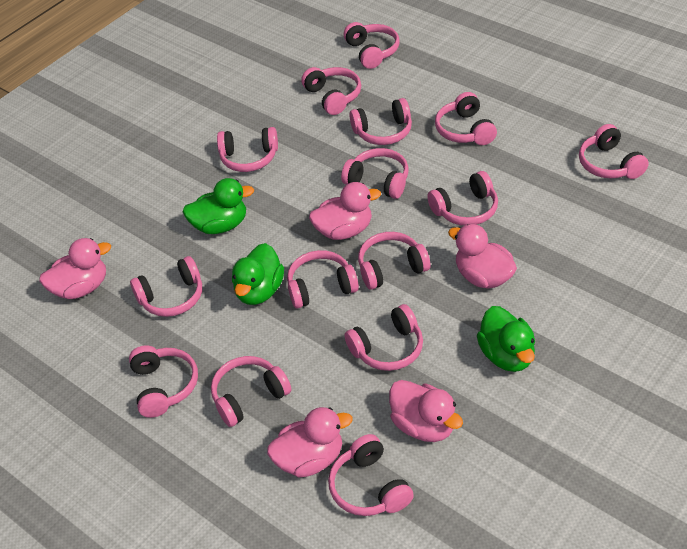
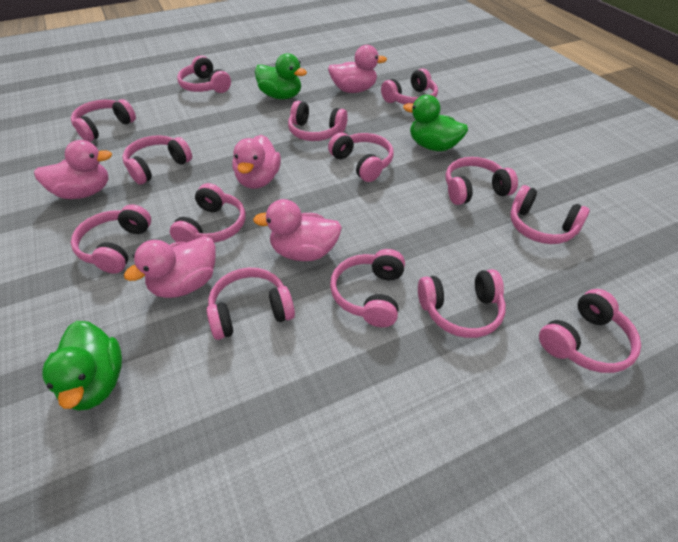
pink headphones: 15 -> 14

